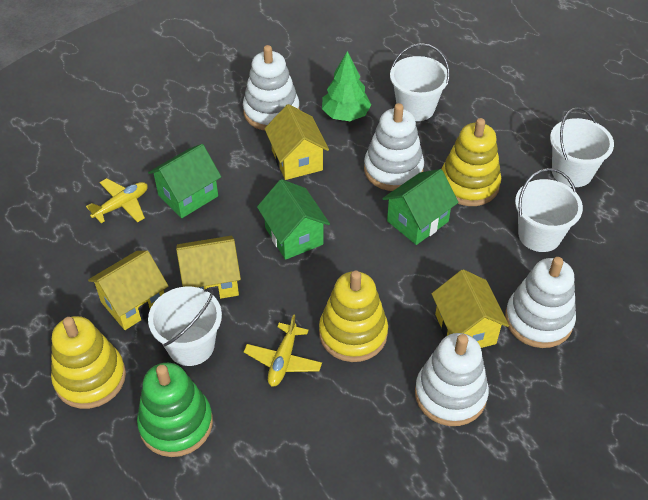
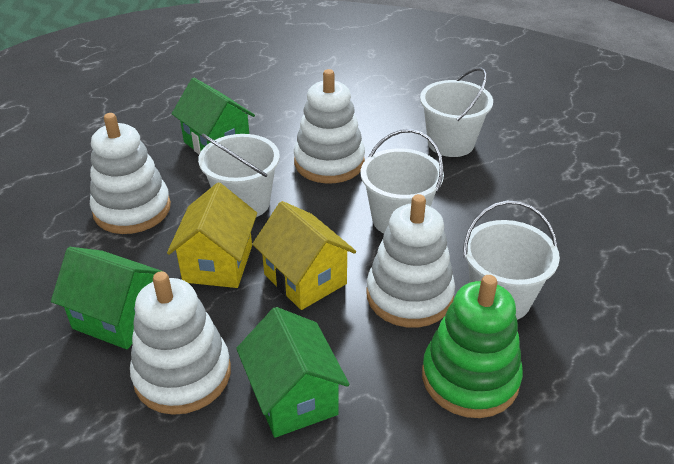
green tree: 1 -> 0
yellow house: 4 -> 2
yellow plane: 2 -> 0
yellow stacking toy: 3 -> 0

